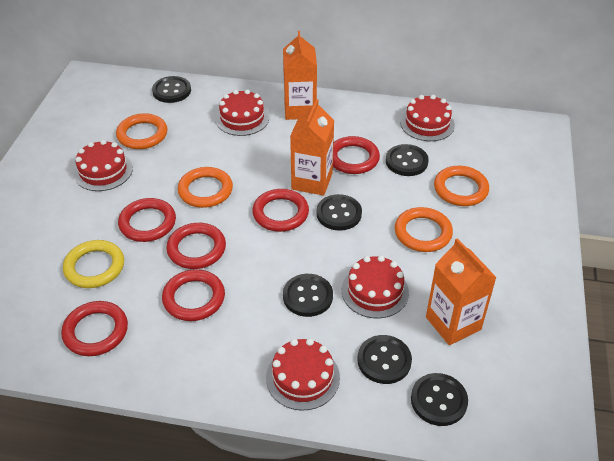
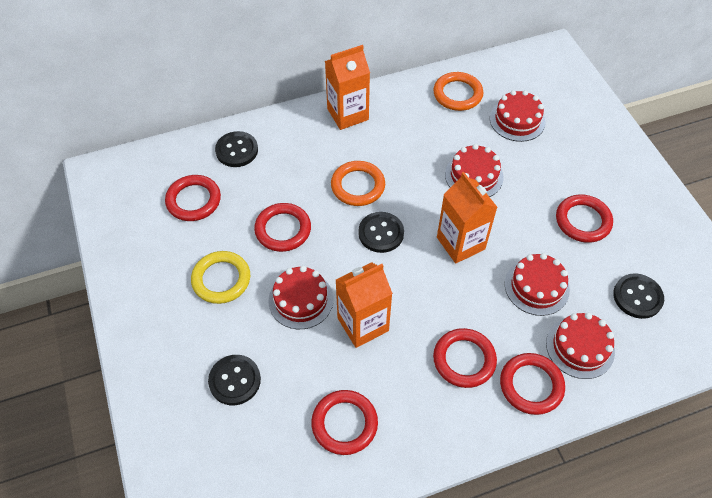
black button: 6 -> 4
orange ring: 4 -> 2

